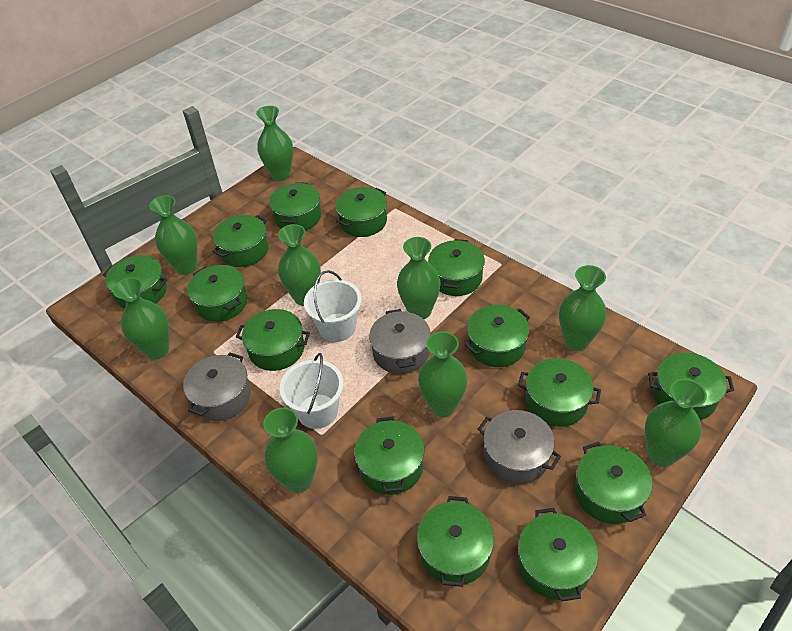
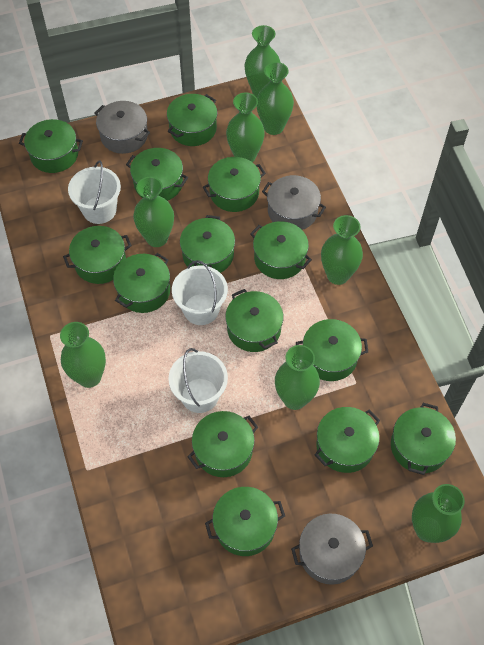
green vase: 9 -> 8
white bucket: 2 -> 3

